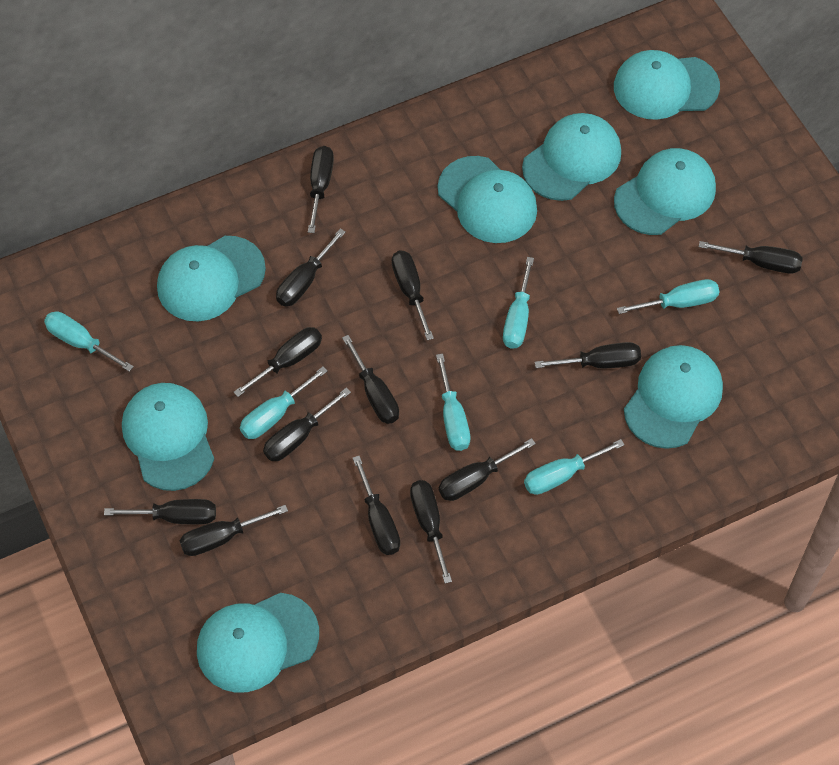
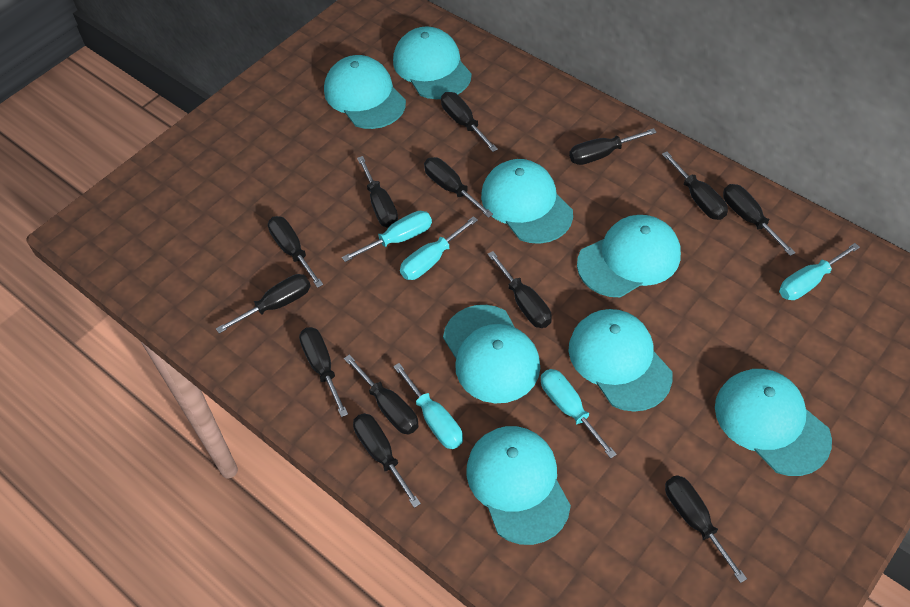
turquoise screwdriver: 6 -> 5

